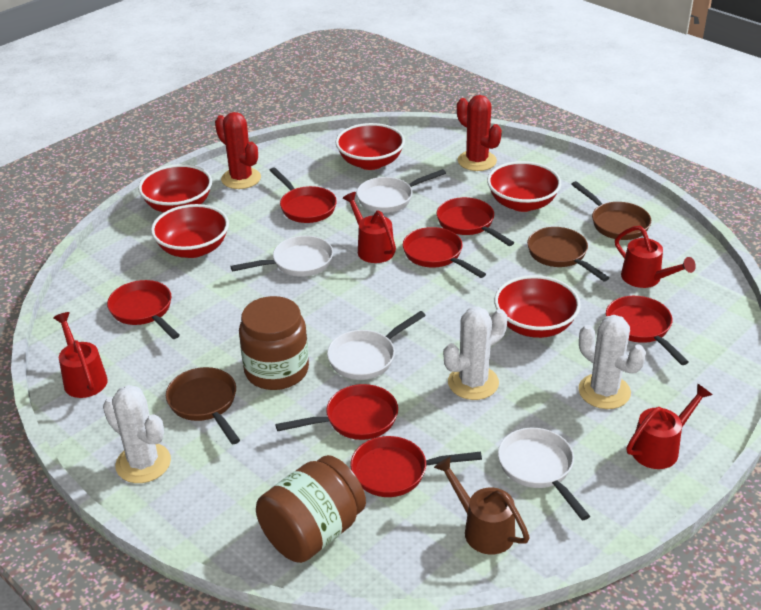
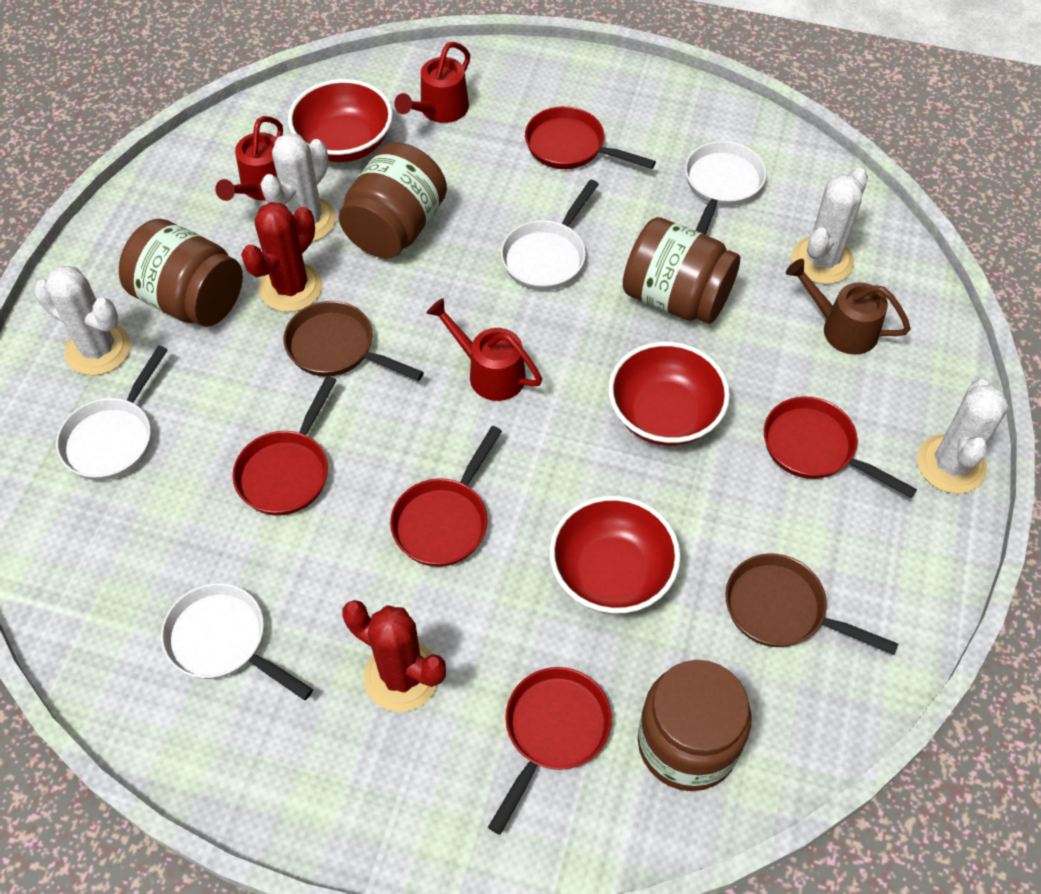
brown jar: 2 -> 4
brown pan: 3 -> 2
red bowl: 5 -> 3
red pan: 7 -> 5
red watering can: 4 -> 3
white cactus: 3 -> 4

